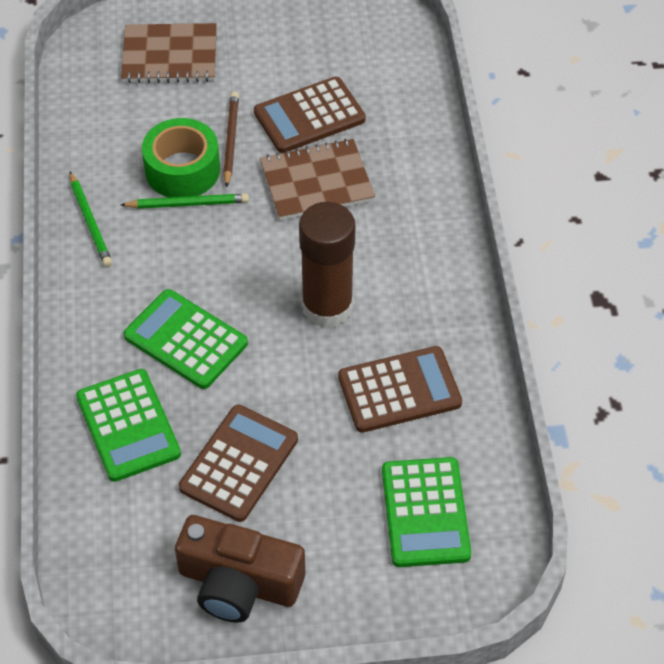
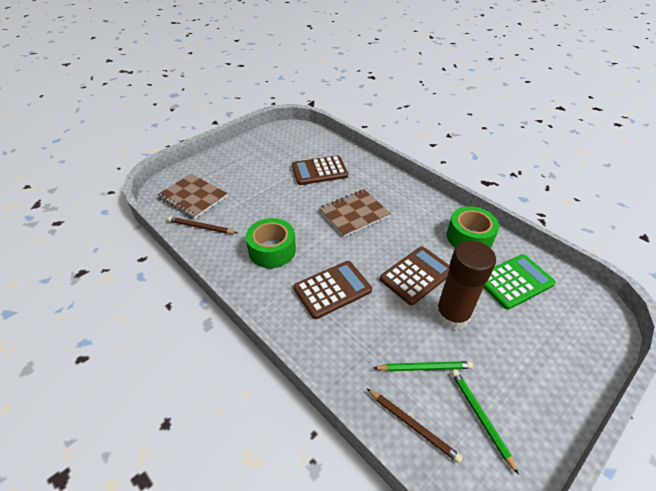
brown camera: 1 -> 0
brown pencil: 1 -> 2
green calculator: 3 -> 1
green tape: 1 -> 2

